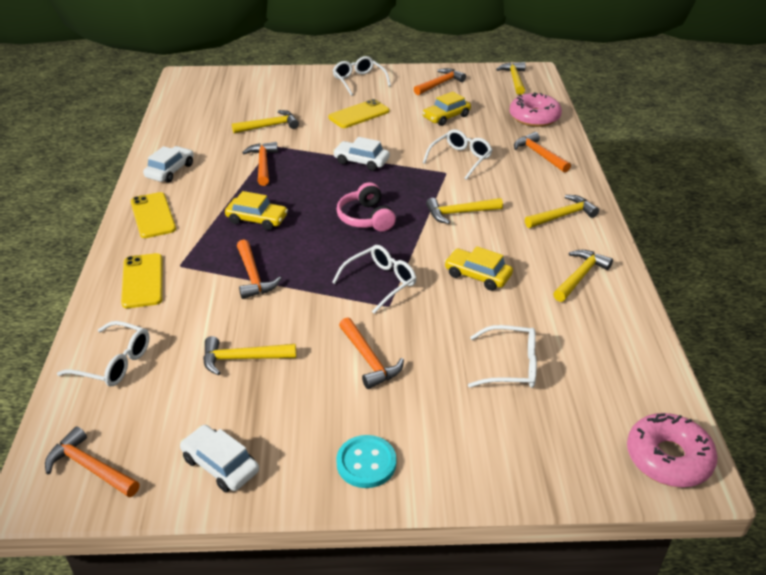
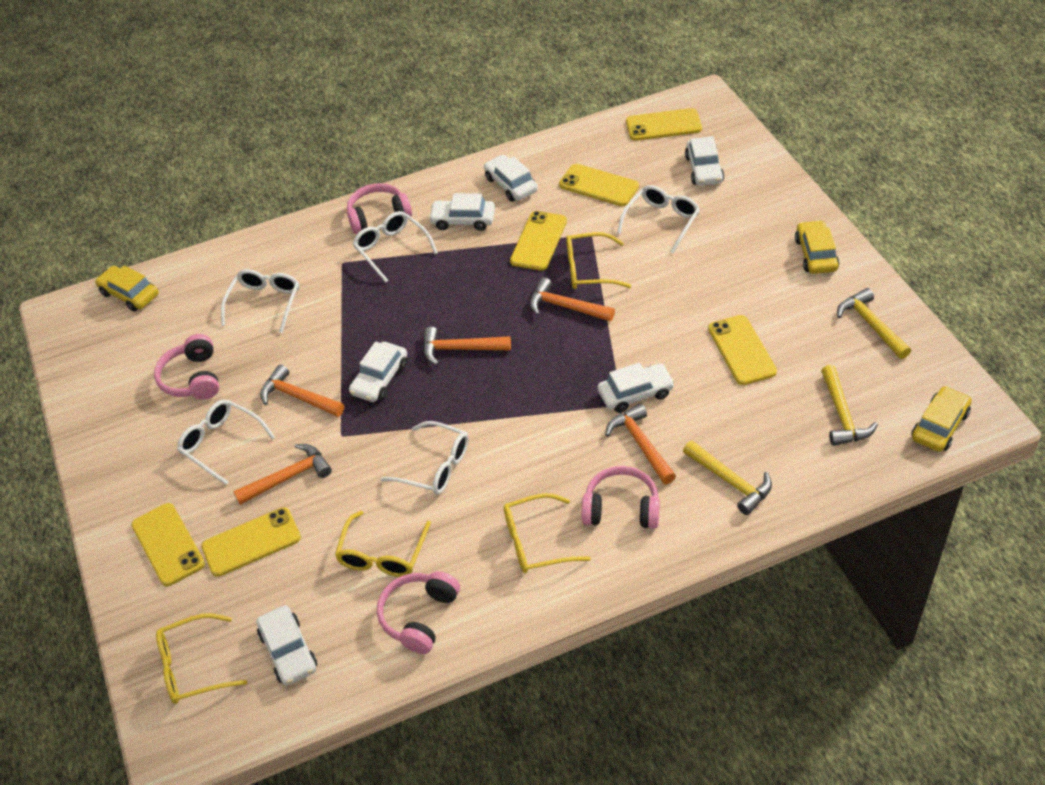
orange hammer: 6 -> 5
pink donut: 2 -> 0
pink headphones: 1 -> 4
turquoise button: 1 -> 0
white car: 3 -> 6
yellow glasses: 0 -> 4
yellow hammer: 6 -> 3
yellow phone: 3 -> 6

